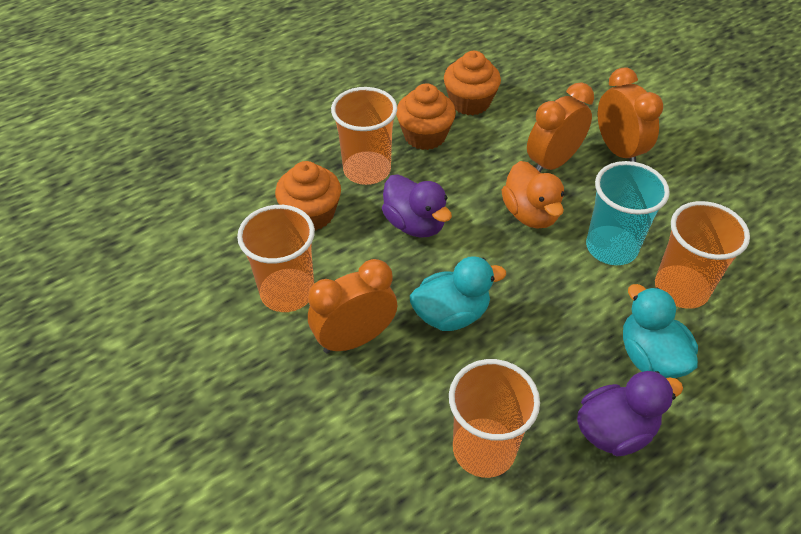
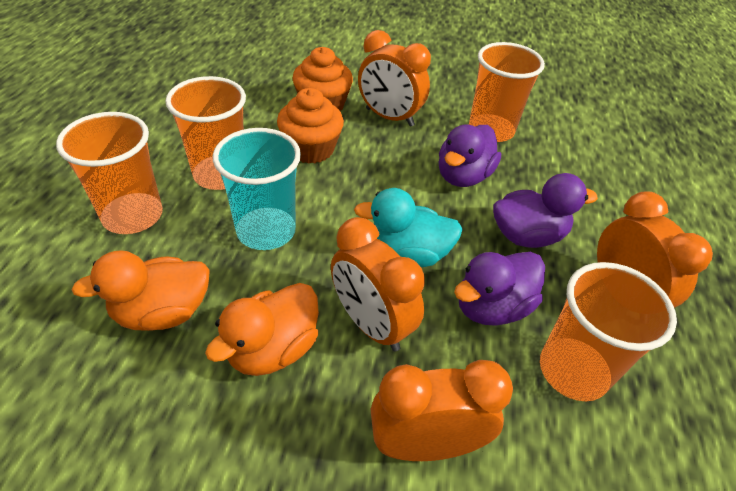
orange clock: 3 -> 4
orange cupcake: 3 -> 2
orange duck: 1 -> 2
purple duck: 2 -> 3
turquoise duck: 2 -> 1

